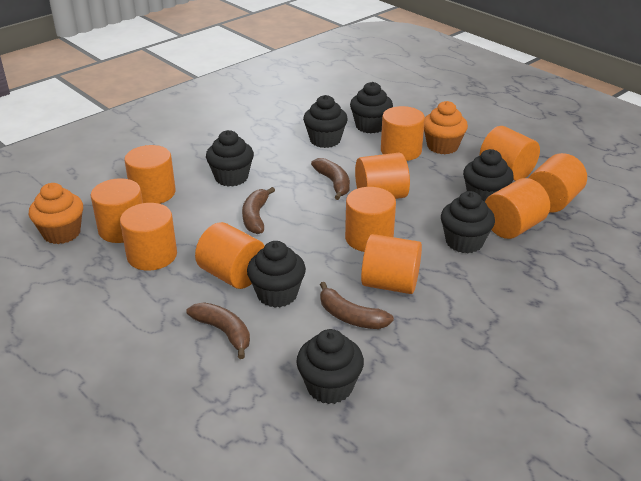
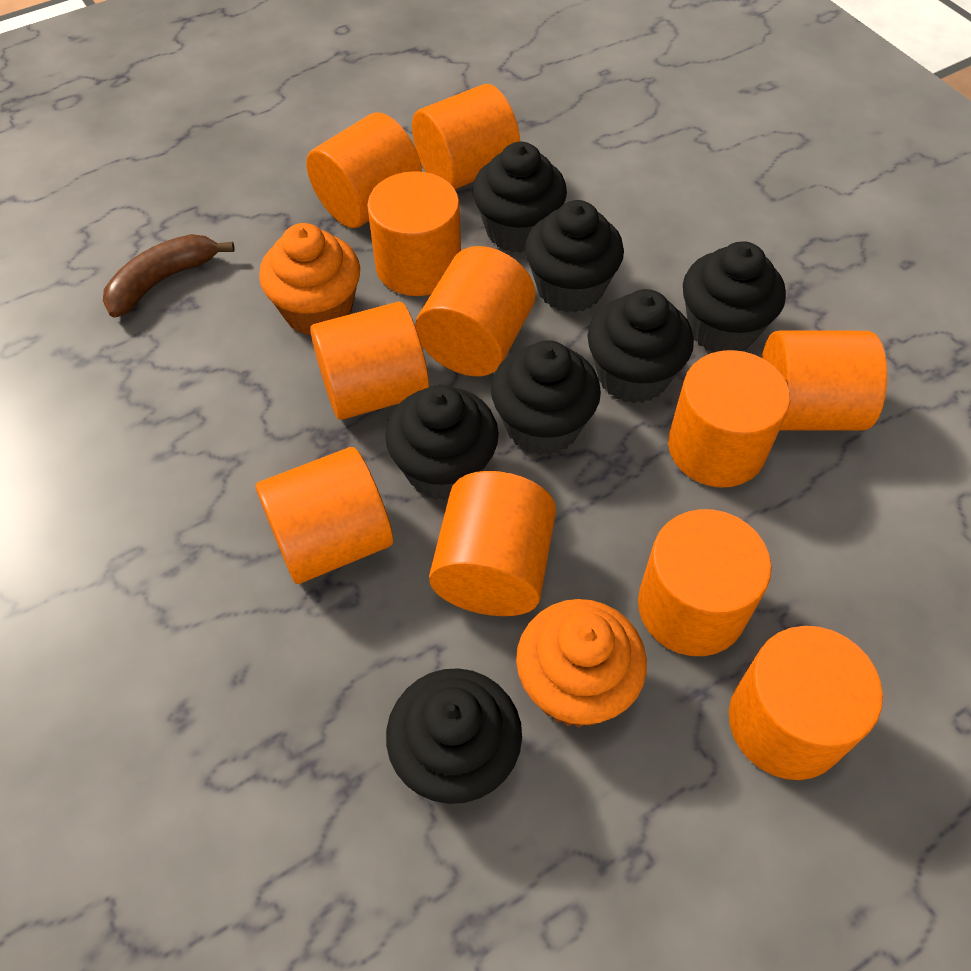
brown banana: 4 -> 1

